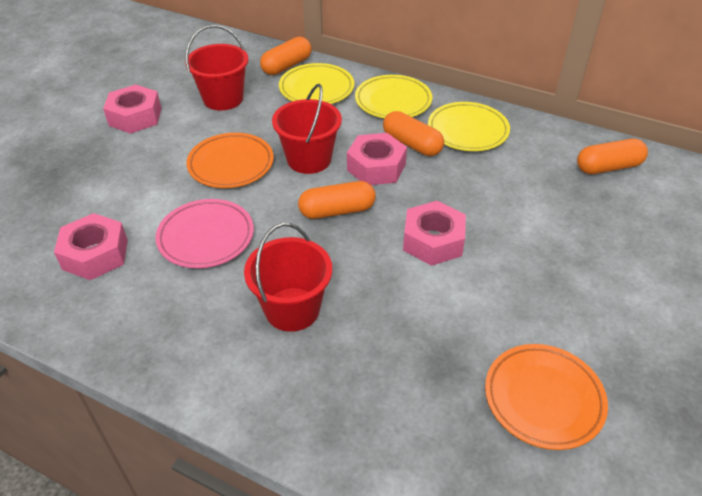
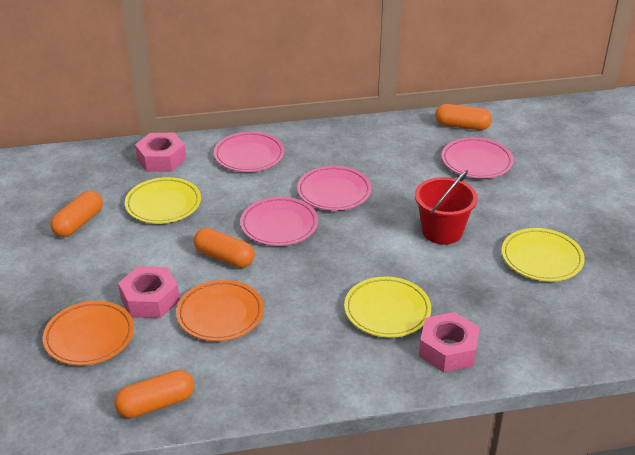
pink nut: 4 -> 3
pink plate: 1 -> 4
red bucket: 3 -> 1

